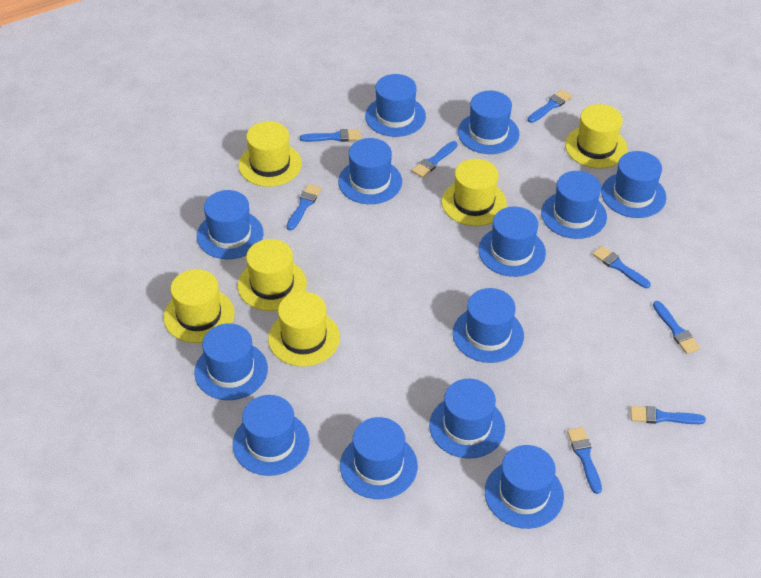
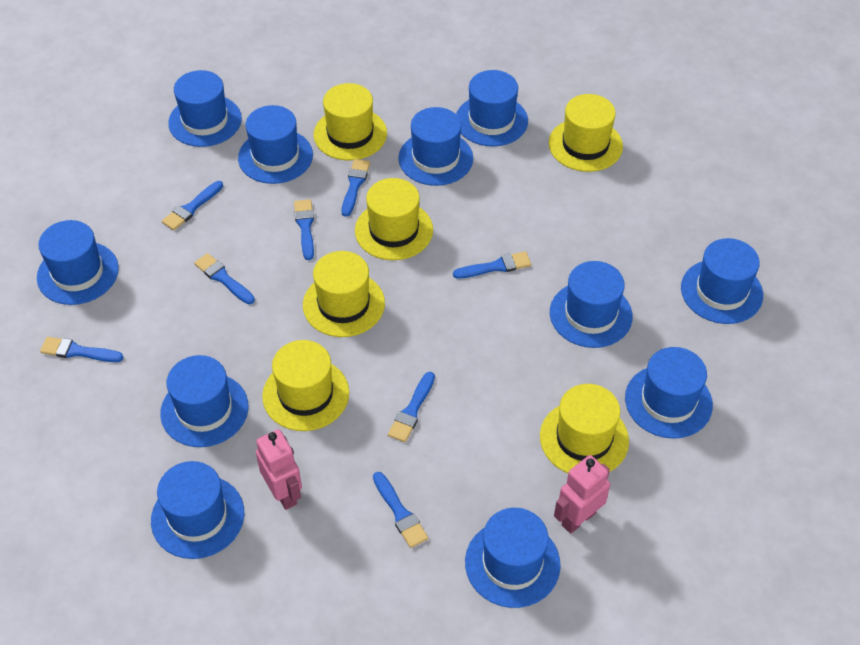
blue hat: 13 -> 11
pink robot: 0 -> 2

